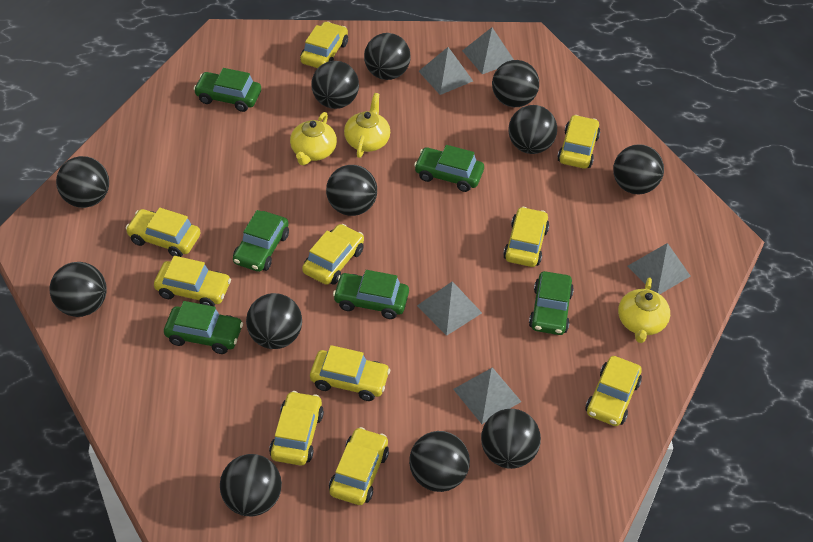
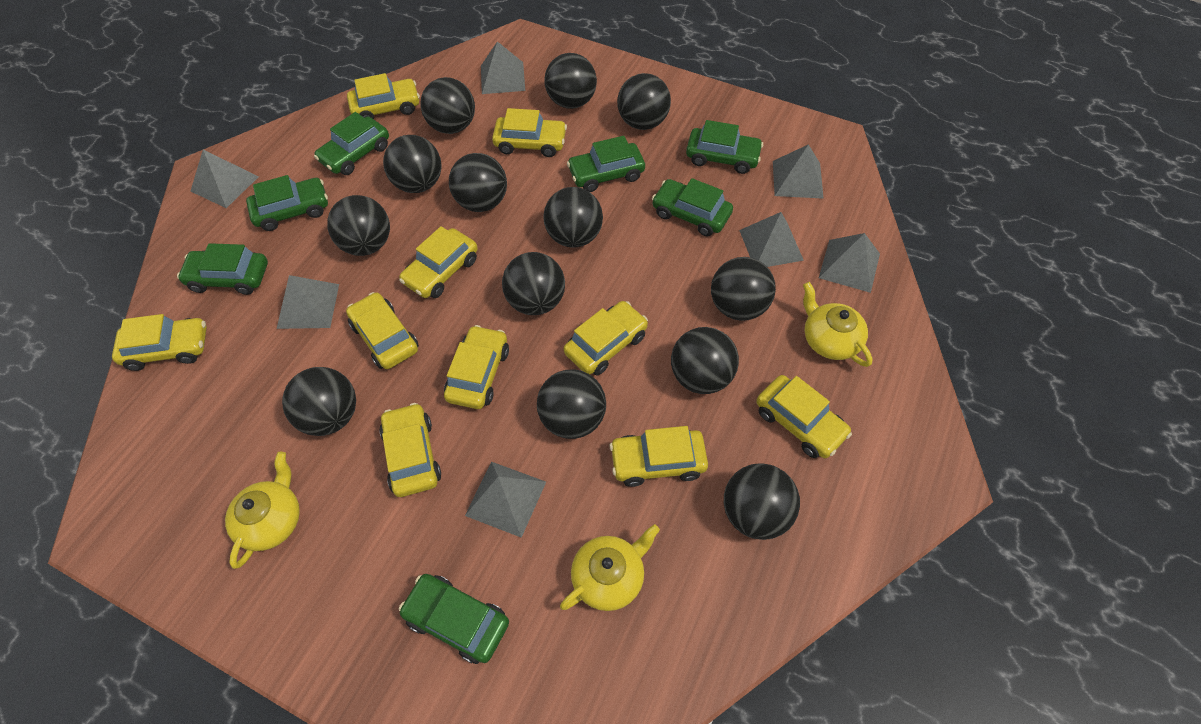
black ball: 12 -> 13
green car: 6 -> 7
grey pyramid: 5 -> 7

